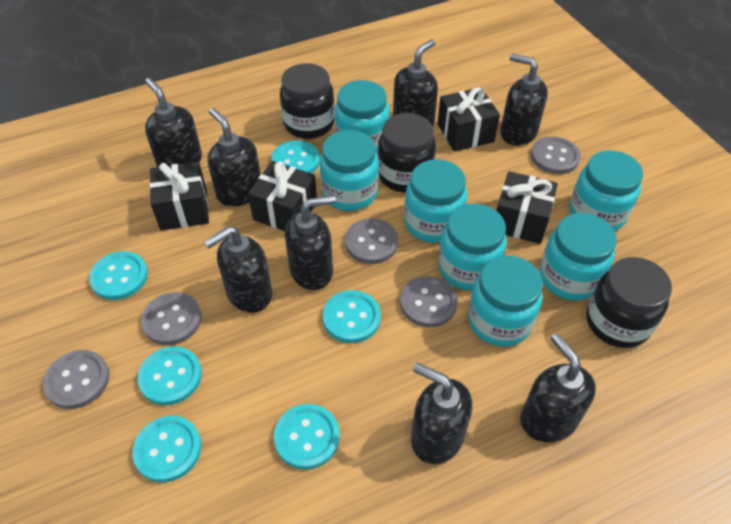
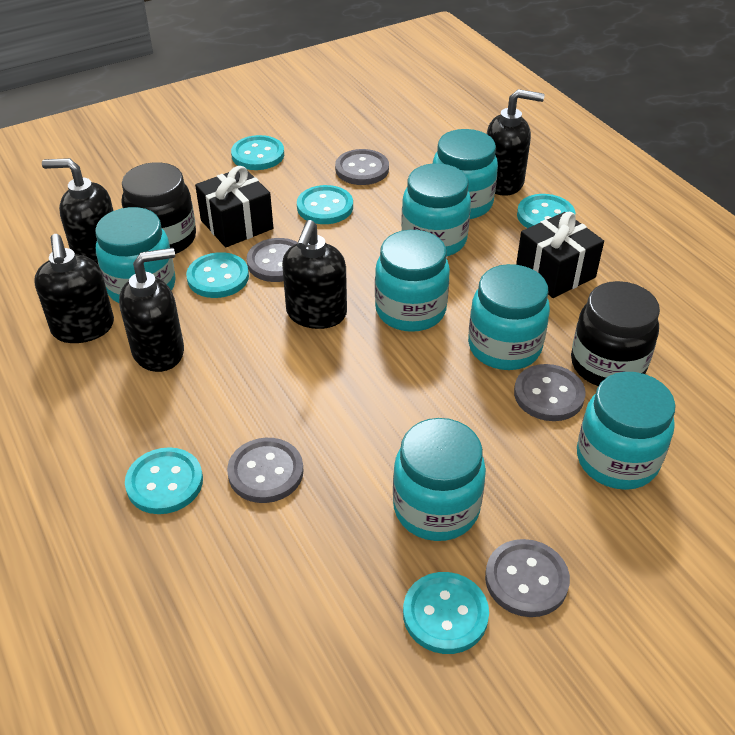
black gift: 4 -> 2
black jar: 3 -> 2
black soap dispenser: 8 -> 5

